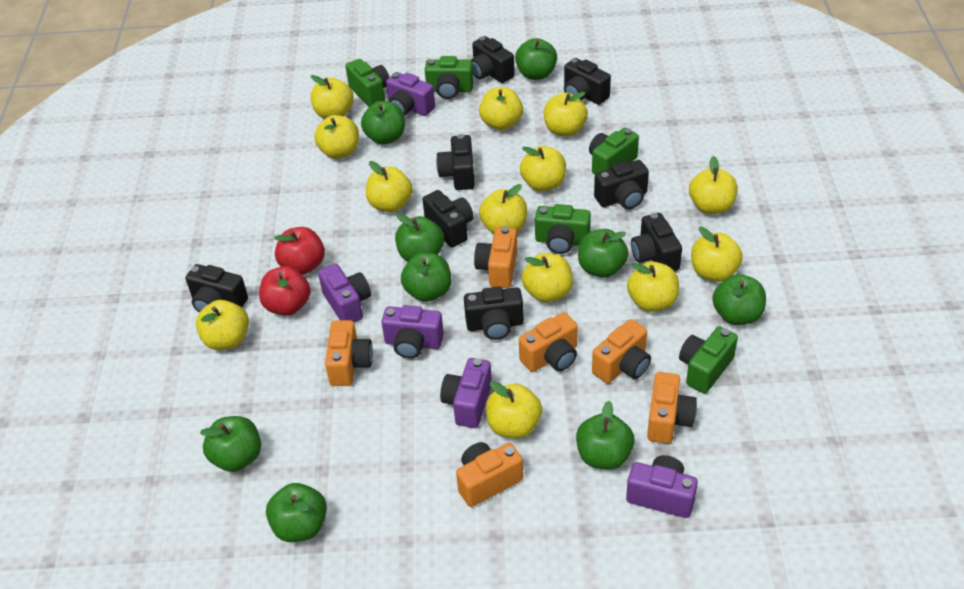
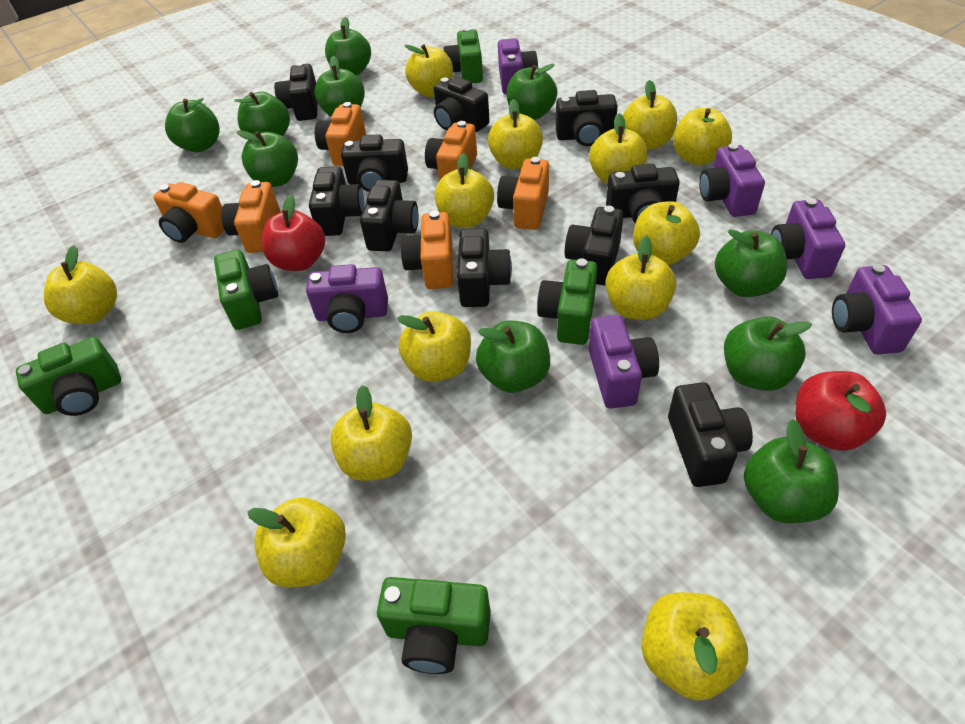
black camera: 8 -> 10
green apple: 9 -> 10
purple camera: 5 -> 6

